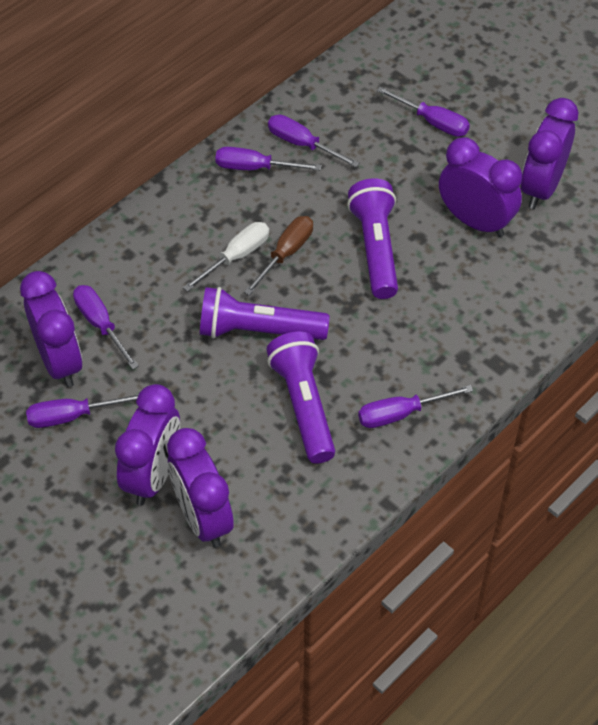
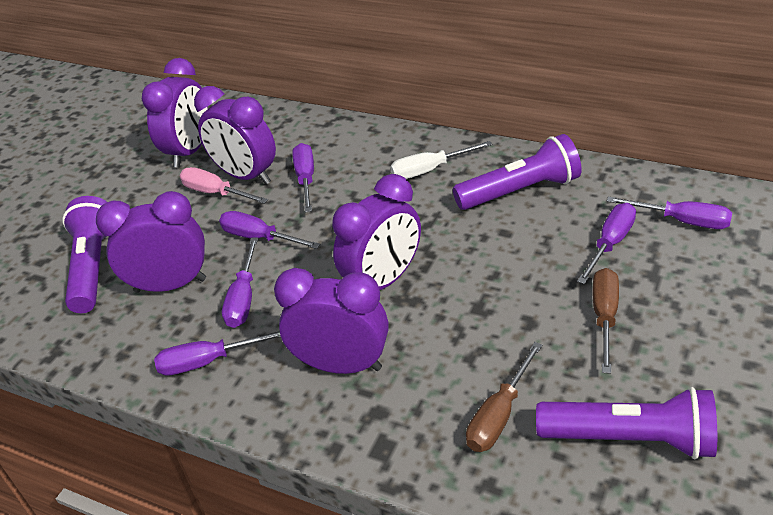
brown screwdriver: 1 -> 2
pink screwdriver: 0 -> 1

